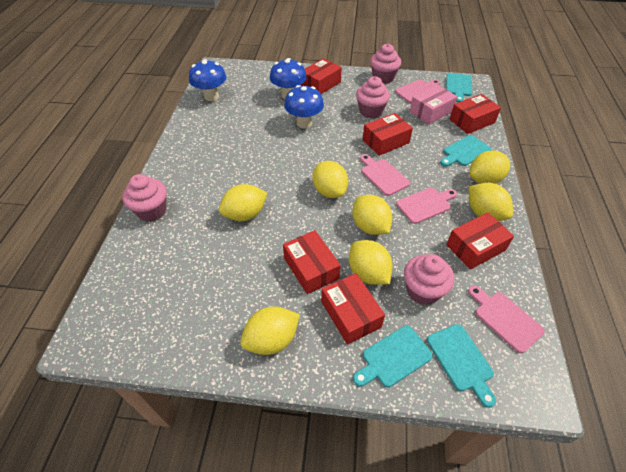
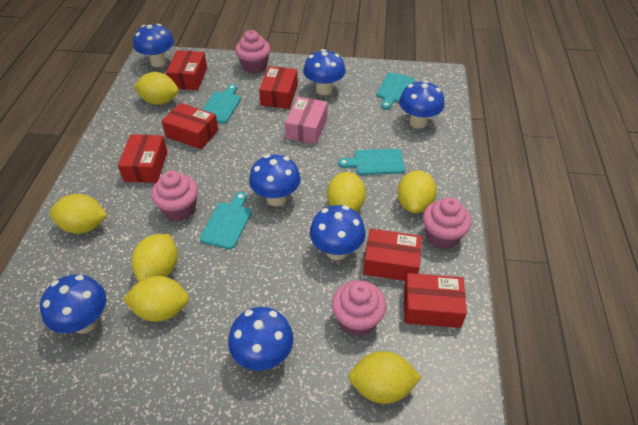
blue mushroom: 3 -> 7
pink cutting board: 4 -> 0

